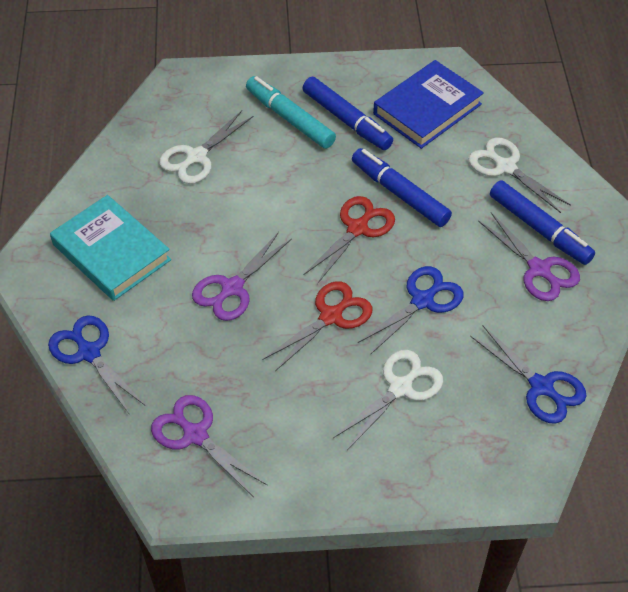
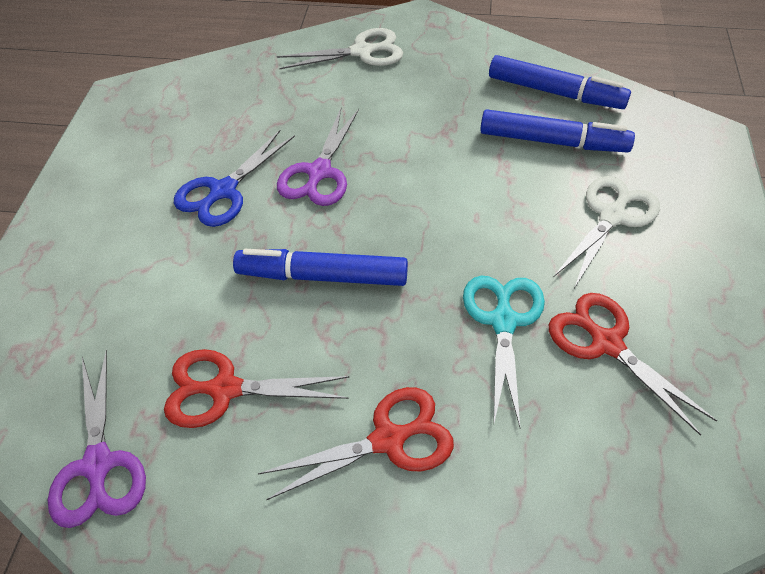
blue book: 1 -> 0
blue scissors: 3 -> 1
purple scissors: 3 -> 2
red scissors: 2 -> 3
turquoise book: 1 -> 0
turquoise marker: 1 -> 0
turquoise scissors: 0 -> 1
white scissors: 3 -> 2

